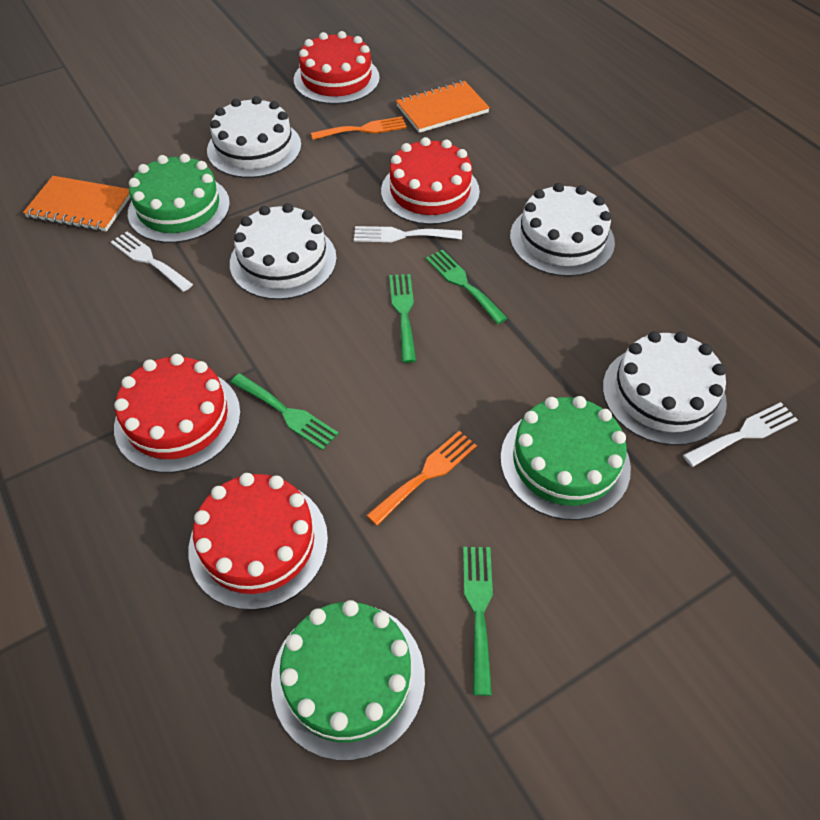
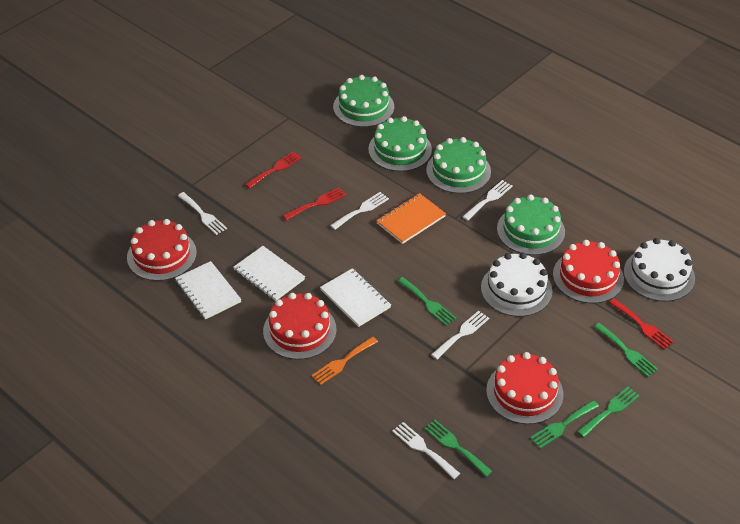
green cake: 3 -> 4
green fork: 4 -> 5
orange fork: 2 -> 1
orange notebook: 2 -> 1
red fork: 0 -> 3
white cake: 4 -> 2
white fork: 3 -> 5
white notebook: 0 -> 3

